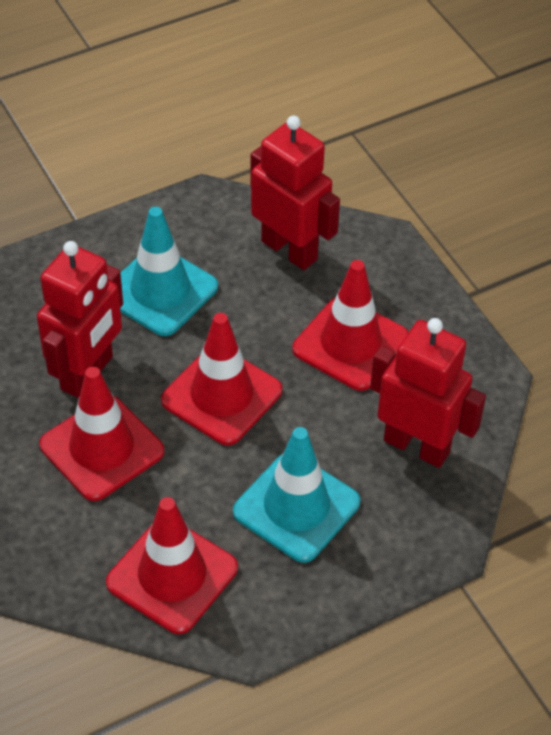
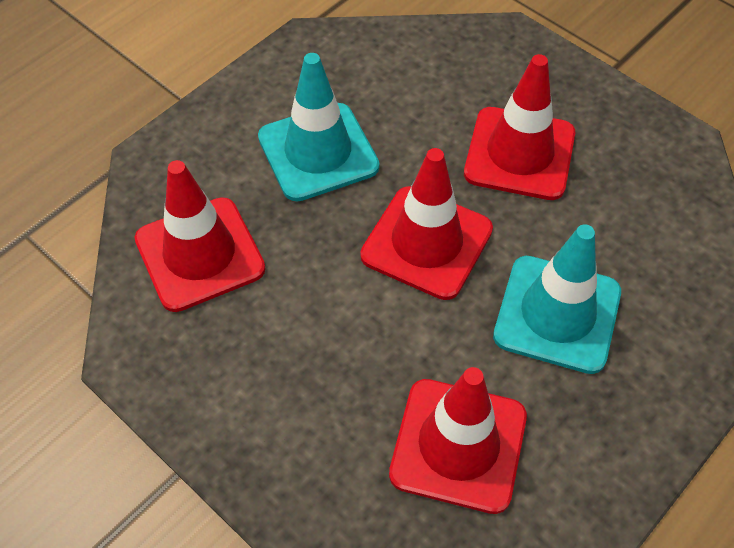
red robot: 3 -> 0

